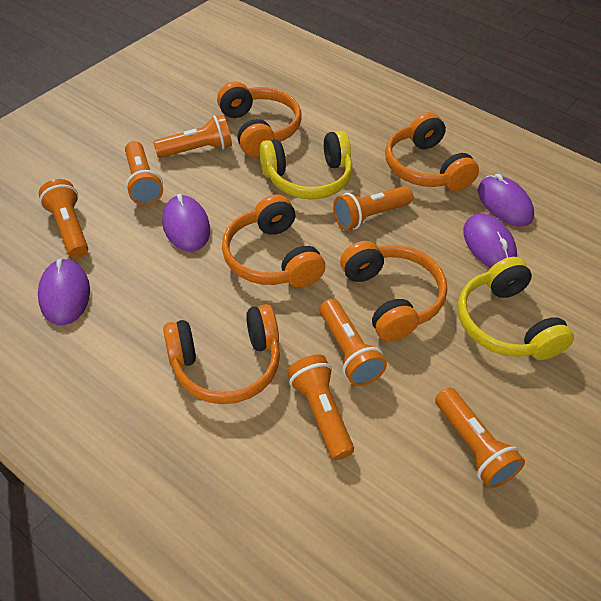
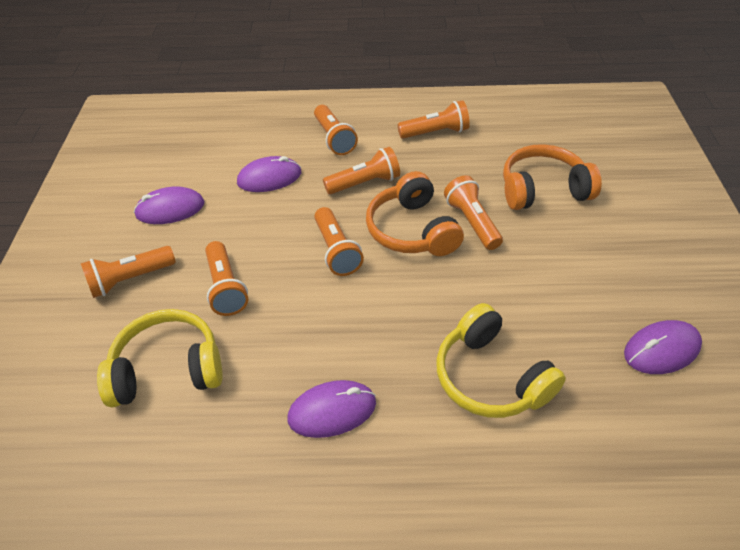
orange headphones: 5 -> 2

